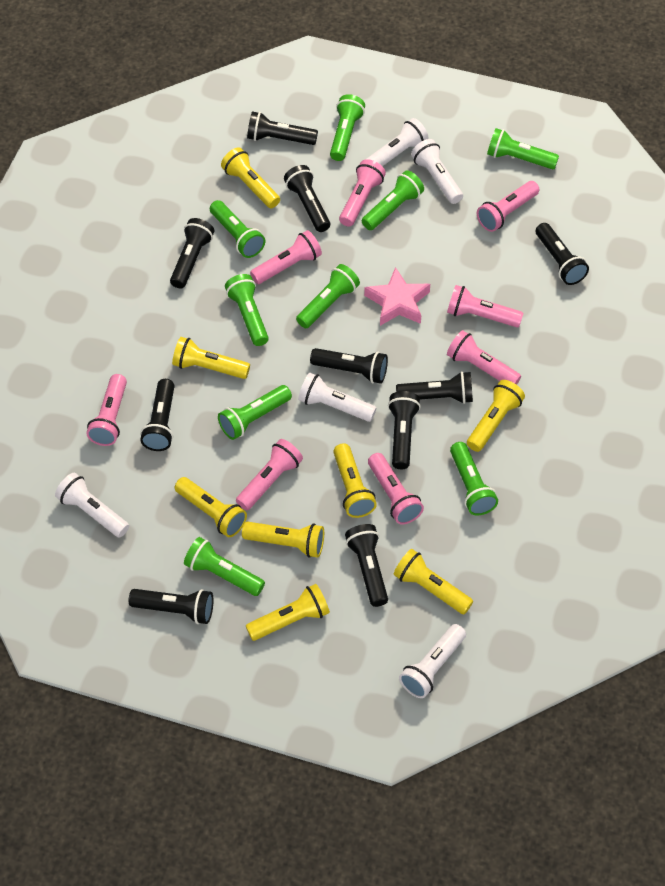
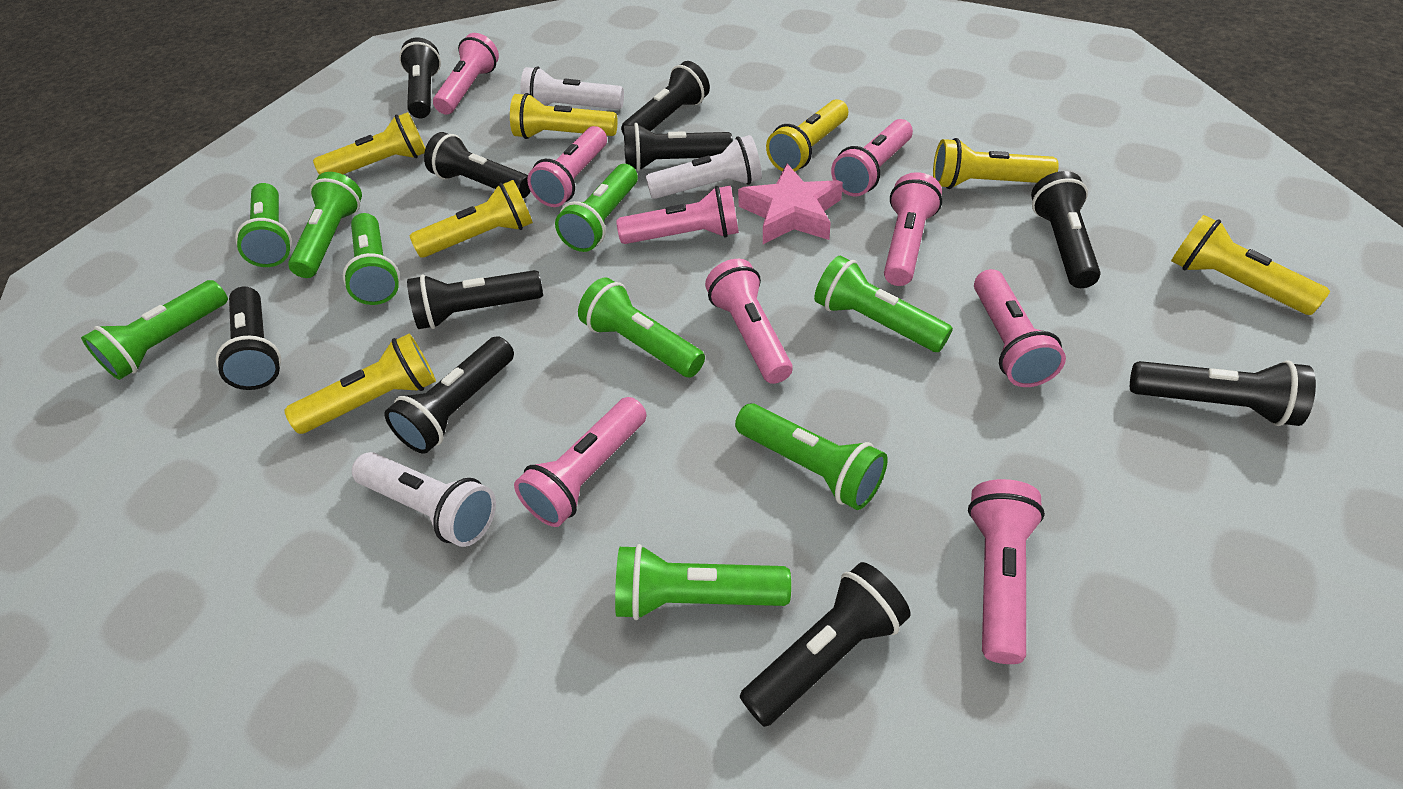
pink flashlight: 8 -> 9
white flashlight: 5 -> 3
yellow flashlight: 8 -> 7

